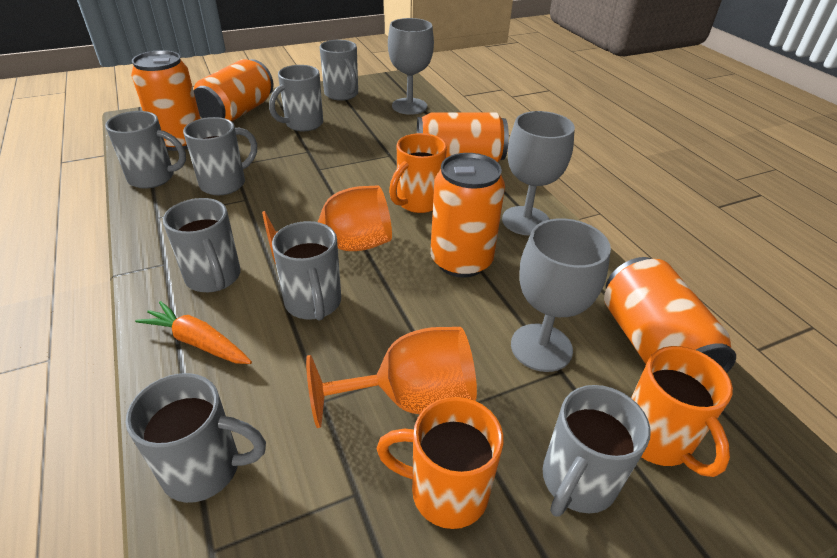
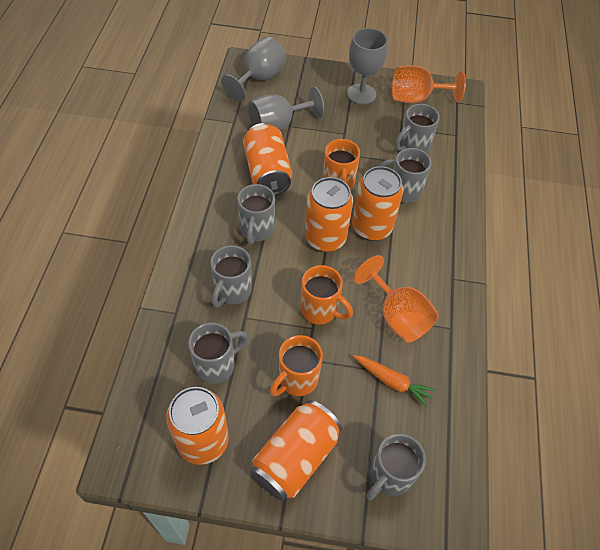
grey mug: 8 -> 6

